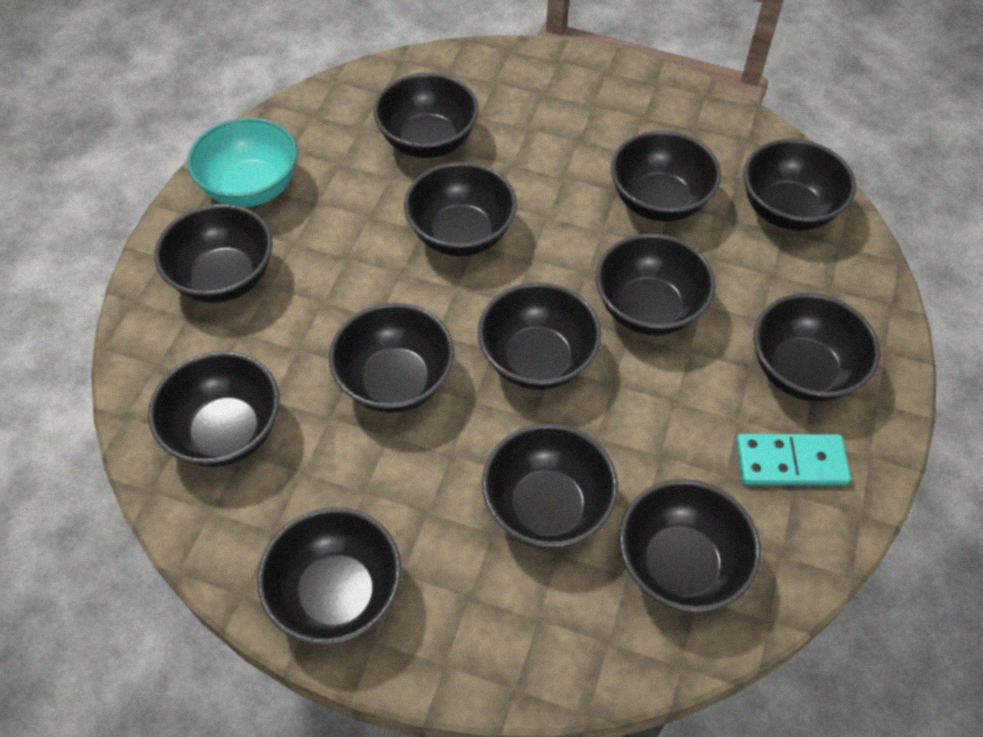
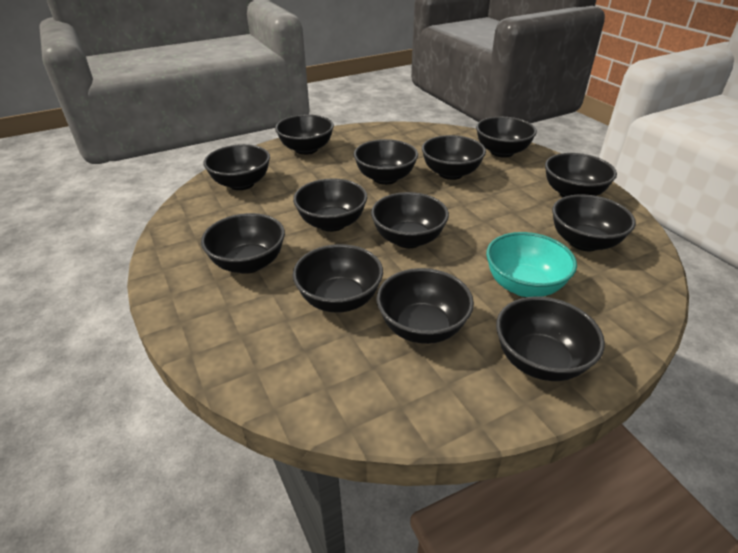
turquoise domino: 1 -> 0

